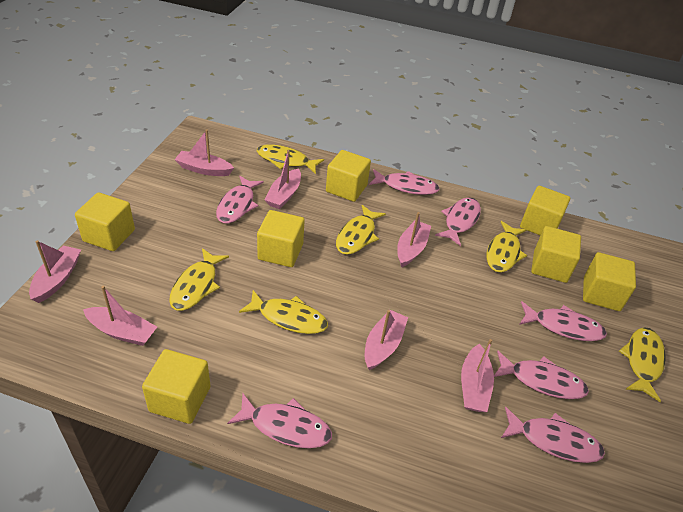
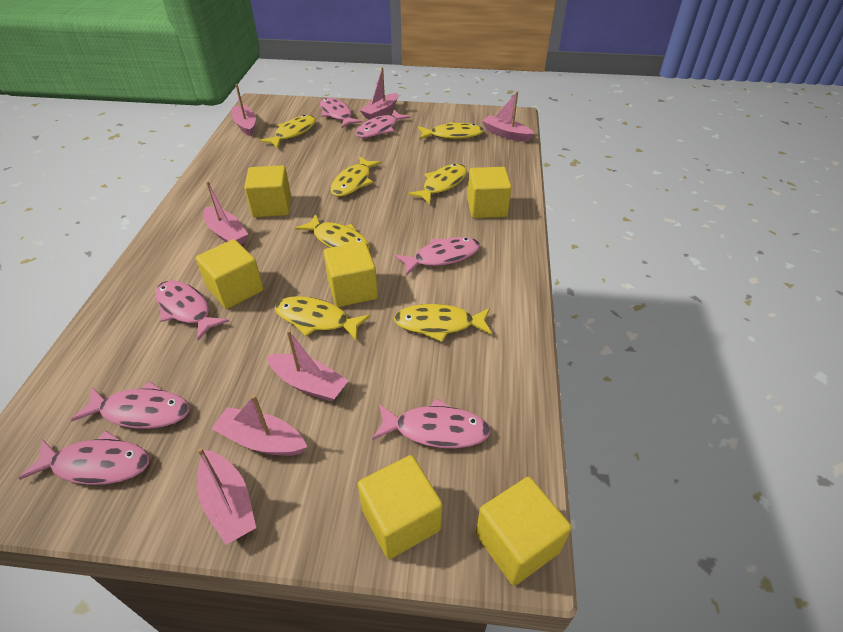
yellow cube: 7 -> 6
yellow fish: 6 -> 7

